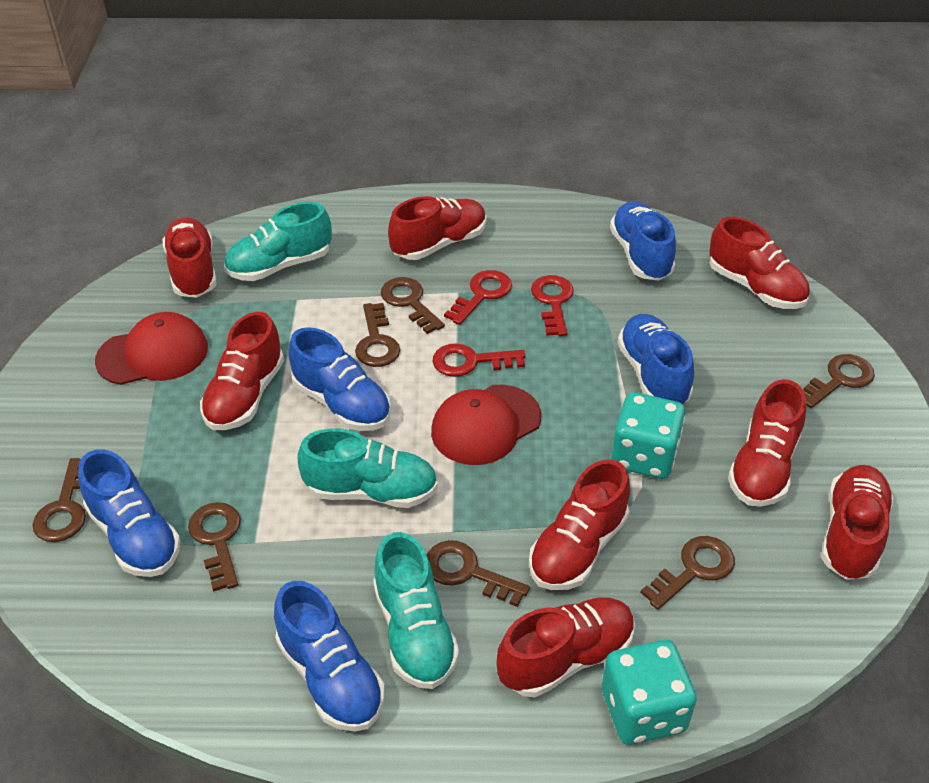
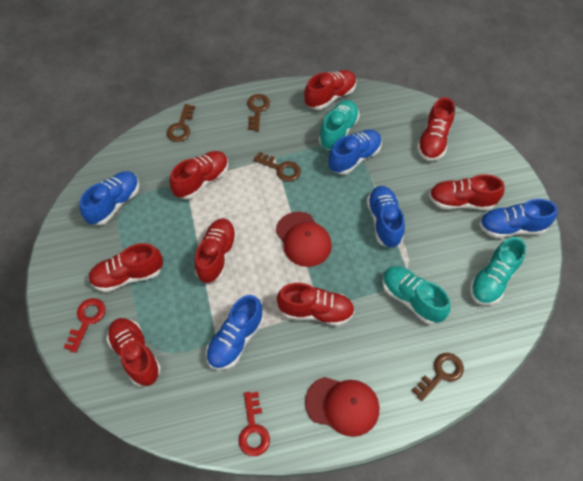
brown key: 7 -> 4
red key: 3 -> 2
turquoise dice: 2 -> 0

